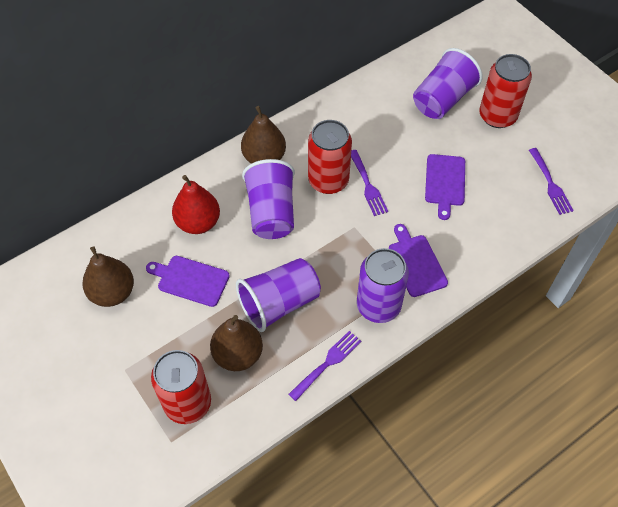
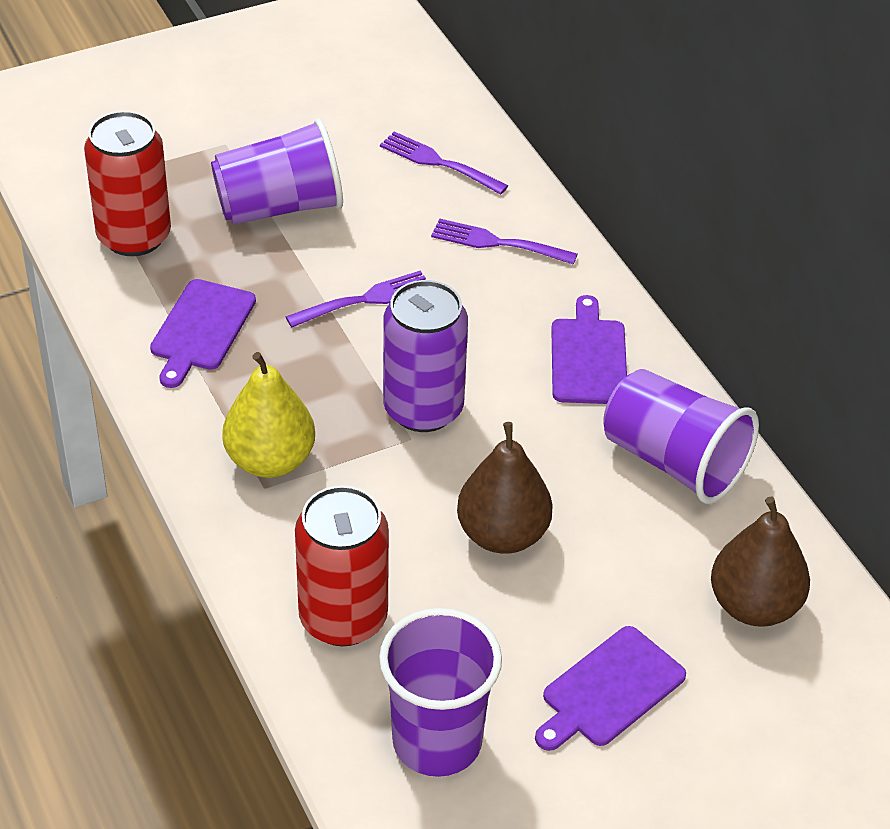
brown pear: 3 -> 2
red can: 3 -> 2
red pear: 1 -> 0
yellow pear: 0 -> 1

